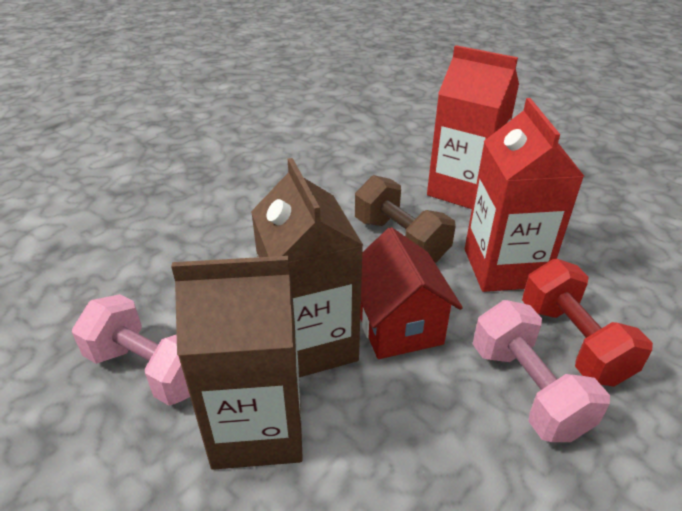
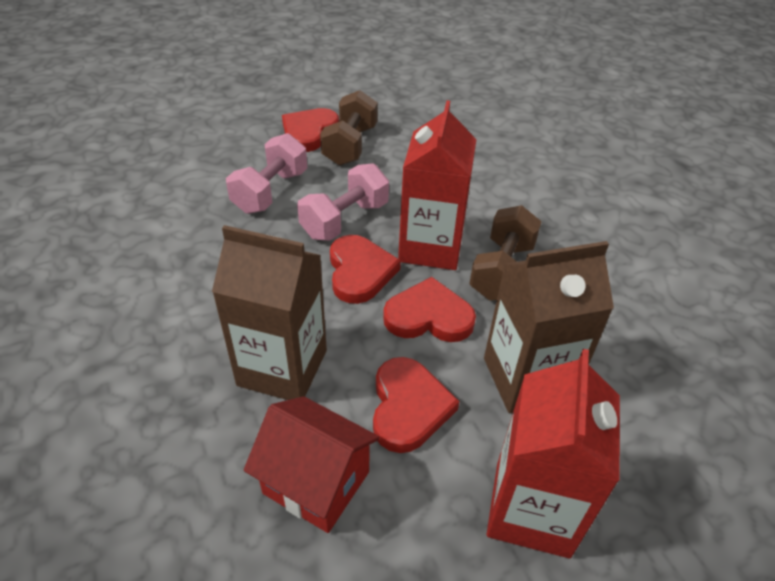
brown dumbbell: 1 -> 2
red dumbbell: 1 -> 0
red heart: 0 -> 4

